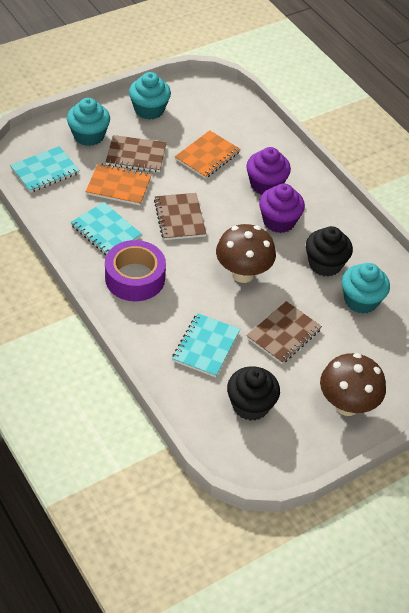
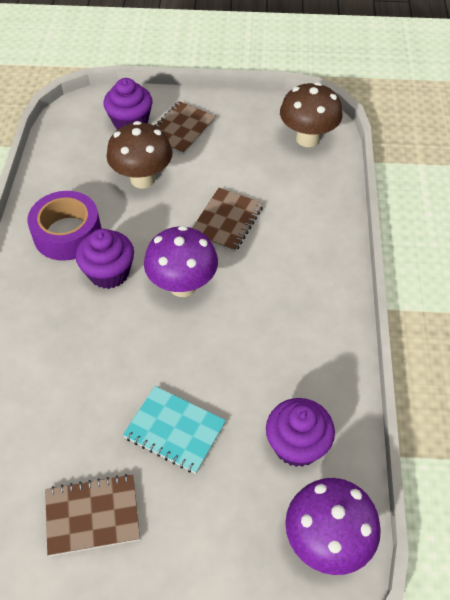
black cupcake: 2 -> 0
orange notebook: 2 -> 0
purple cupcake: 2 -> 3
purple mushroom: 0 -> 2
turquoise cupcake: 3 -> 0
turquoise notebook: 3 -> 1

